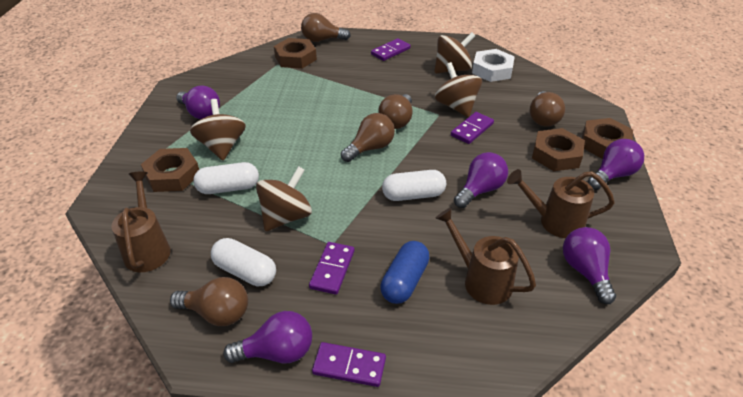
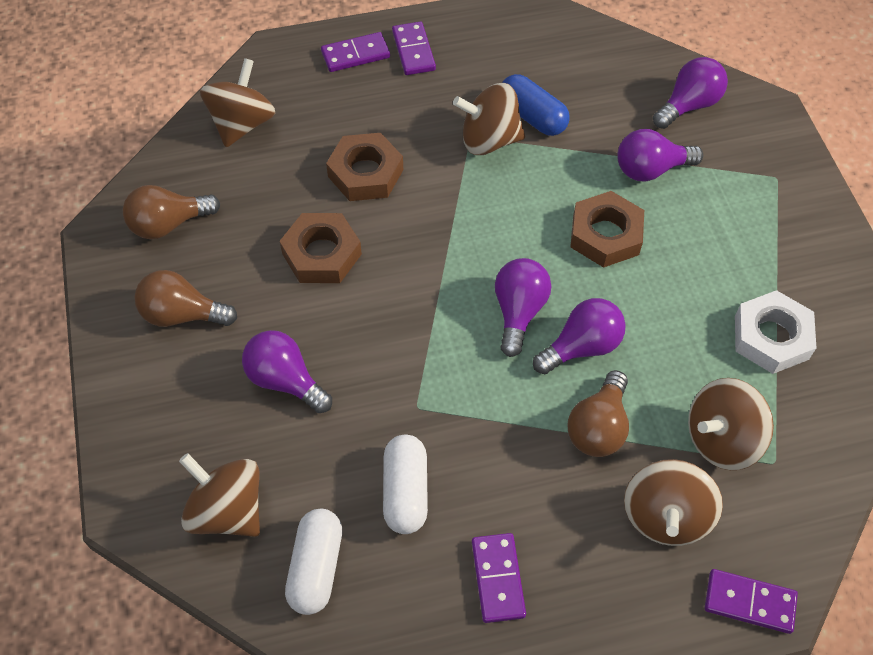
brown light bulb: 5 -> 3
brown nut: 4 -> 3
brown spinning top: 4 -> 5
brown watering can: 3 -> 0
white capsule: 3 -> 2

